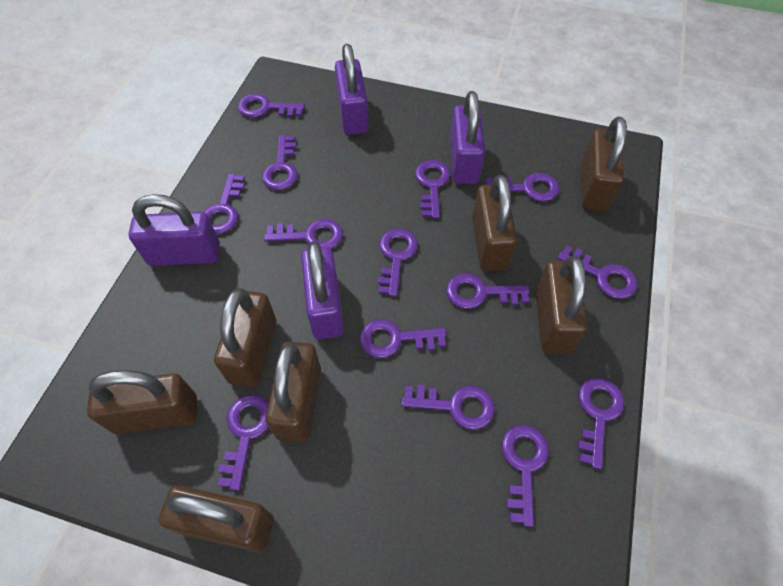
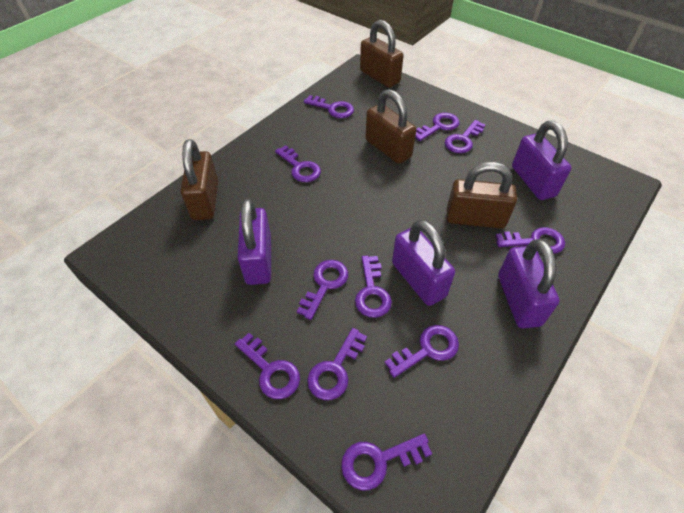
brown padlock: 7 -> 4
purple key: 14 -> 11

